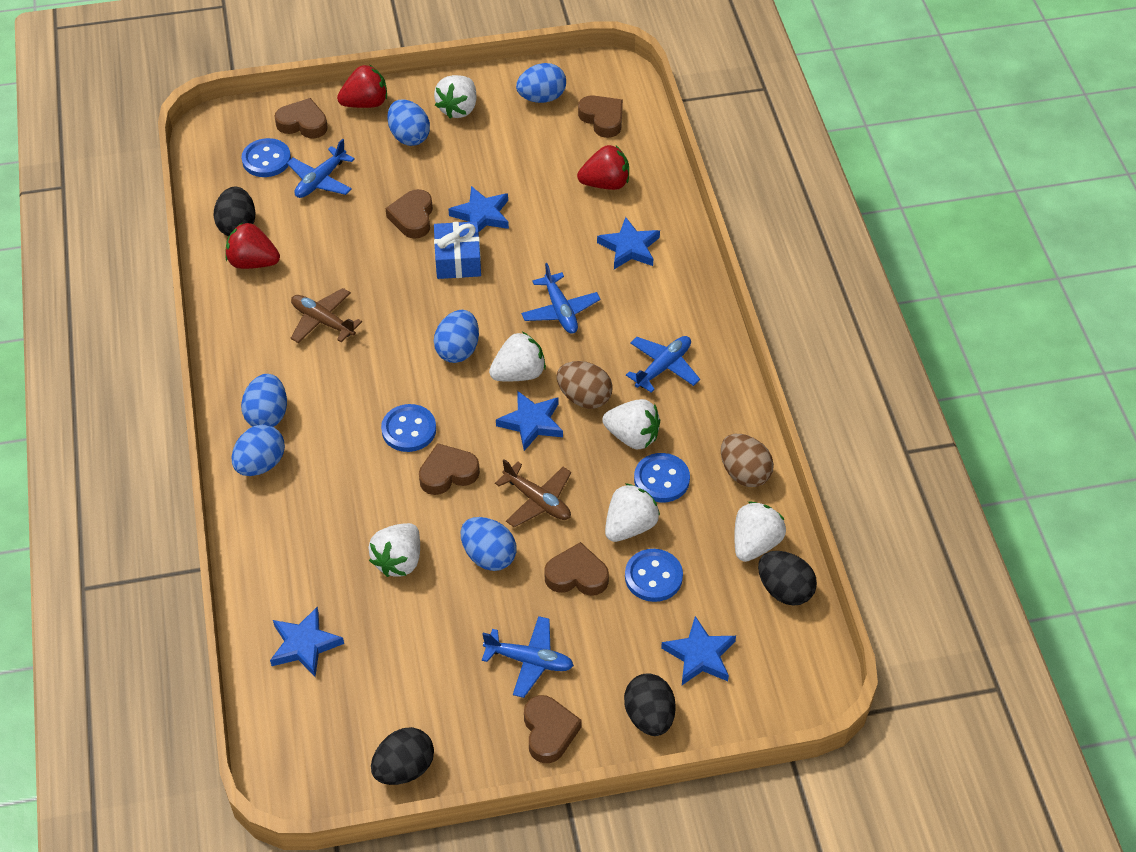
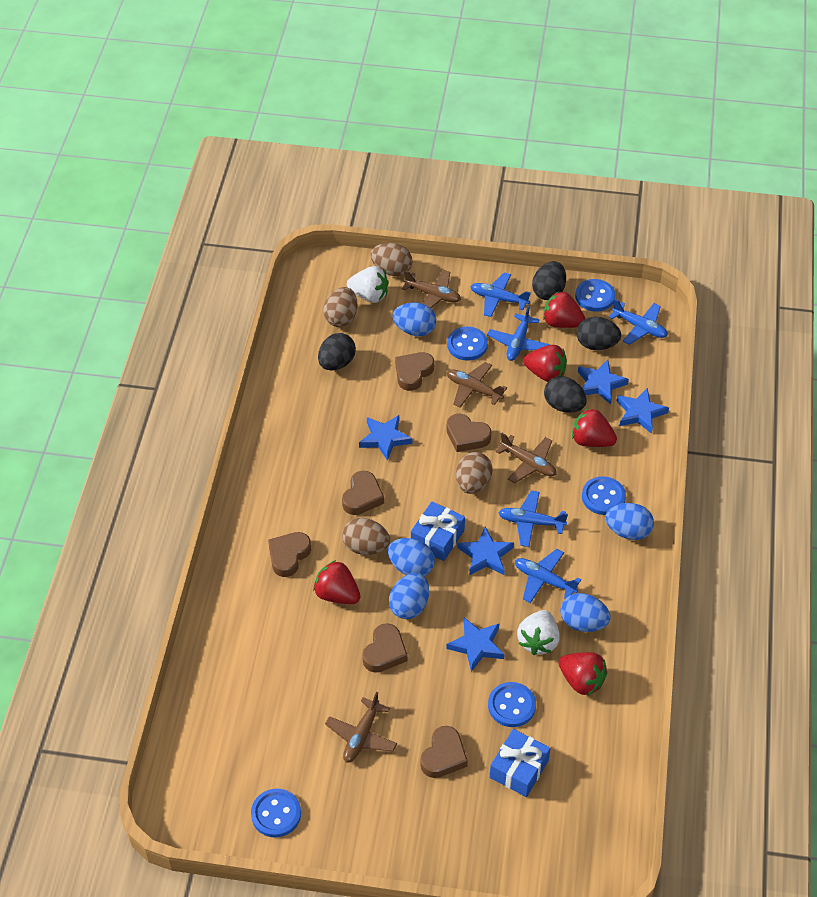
blue button: 4 -> 5
blue egg: 6 -> 5
blue gift: 1 -> 2
blue plane: 4 -> 5
brown egg: 2 -> 4
brown plane: 2 -> 4
red strawberry: 3 -> 5
white strawberry: 6 -> 2

